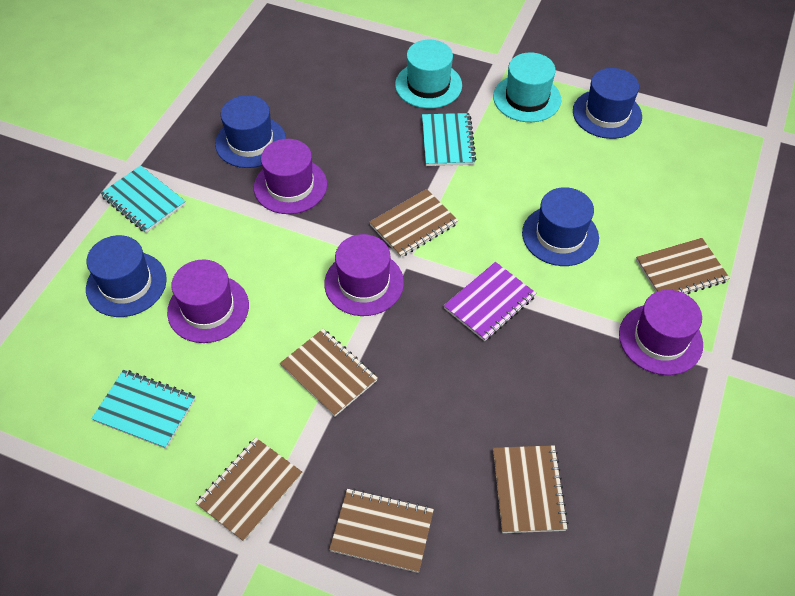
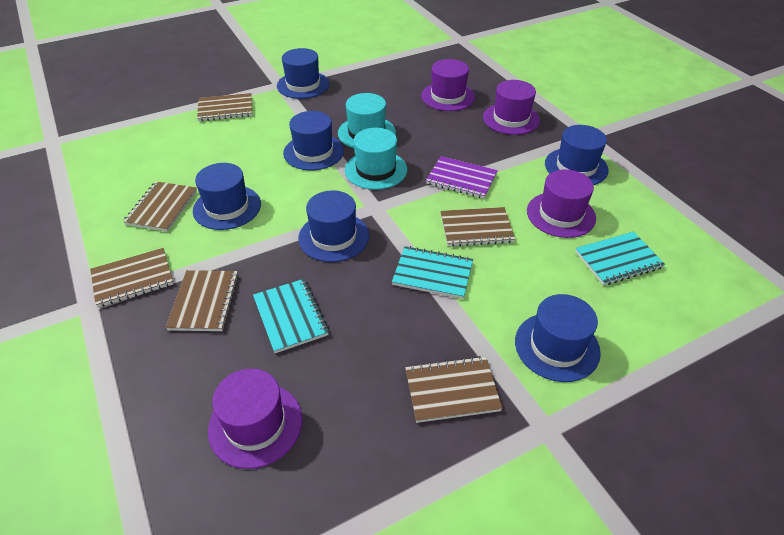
blue hat: 4 -> 6

